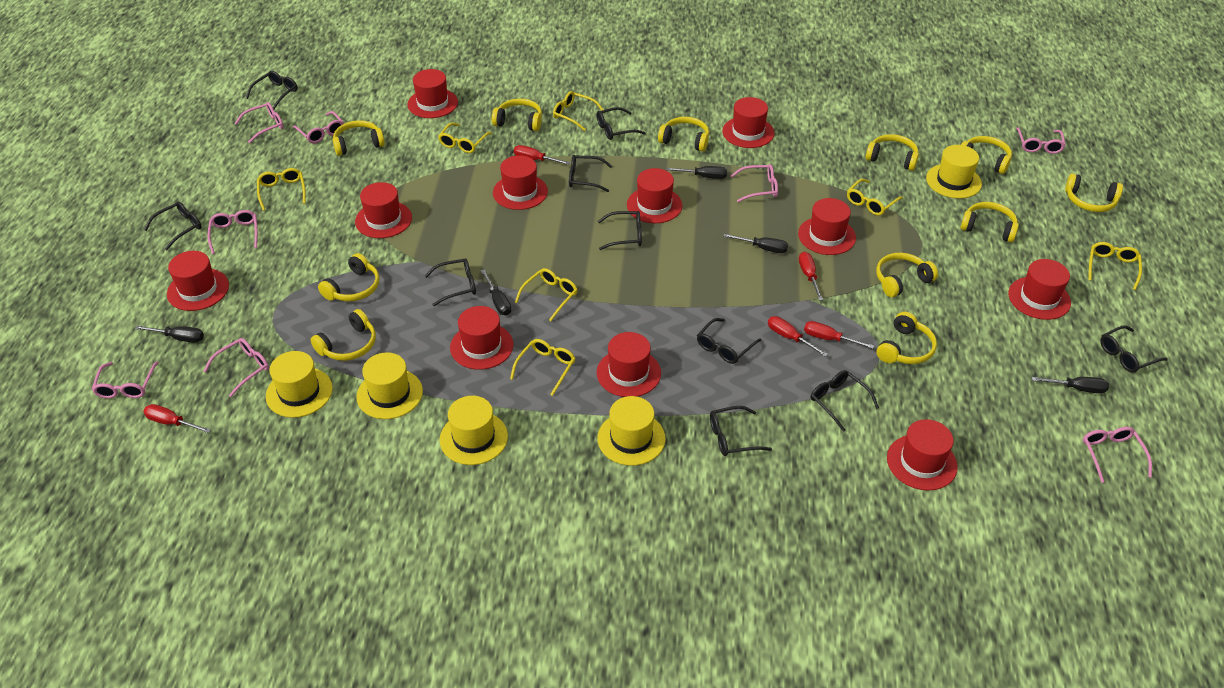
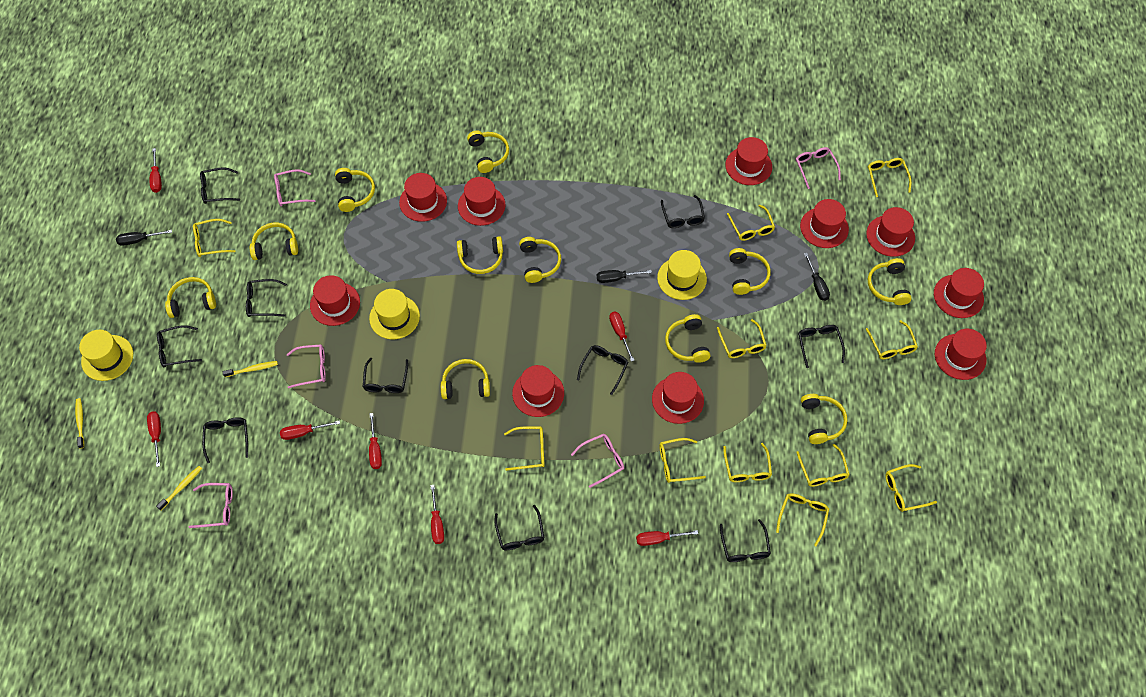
black screwdriver: 5 -> 3
pink glasses: 8 -> 5
red hat: 11 -> 10
red screwdriver: 5 -> 7
yellow glasses: 7 -> 11
yellow hat: 5 -> 3
yellow toothbrush: 0 -> 3

